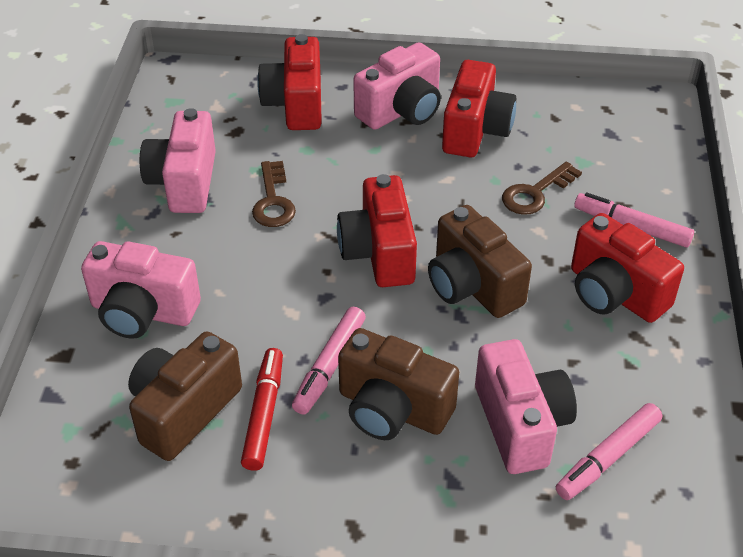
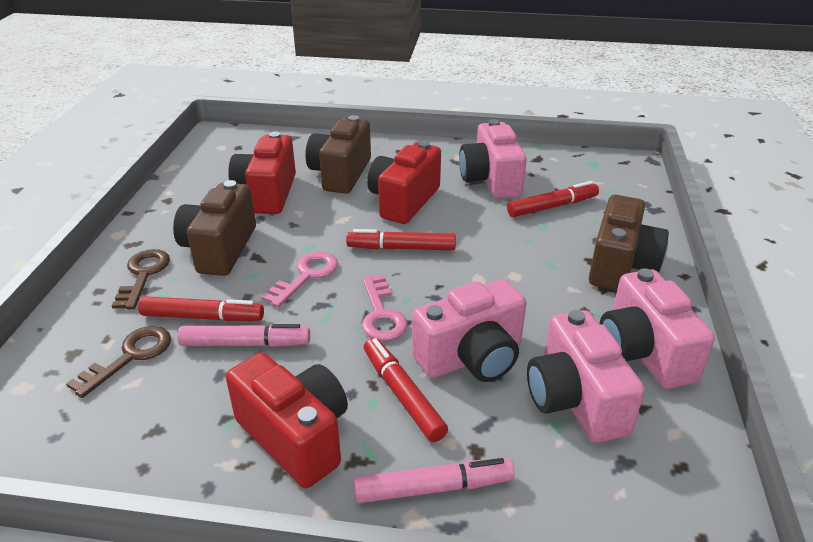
pink key: 0 -> 2
pink marker: 3 -> 2
red camera: 4 -> 3
red marker: 1 -> 4

